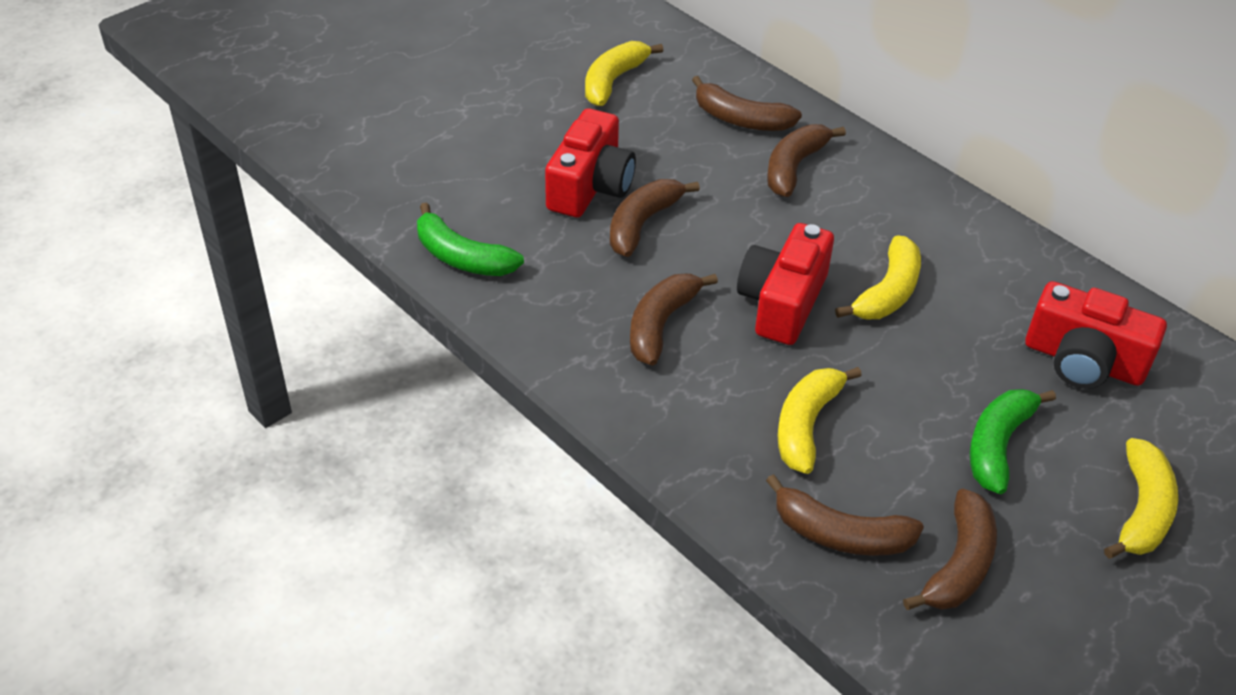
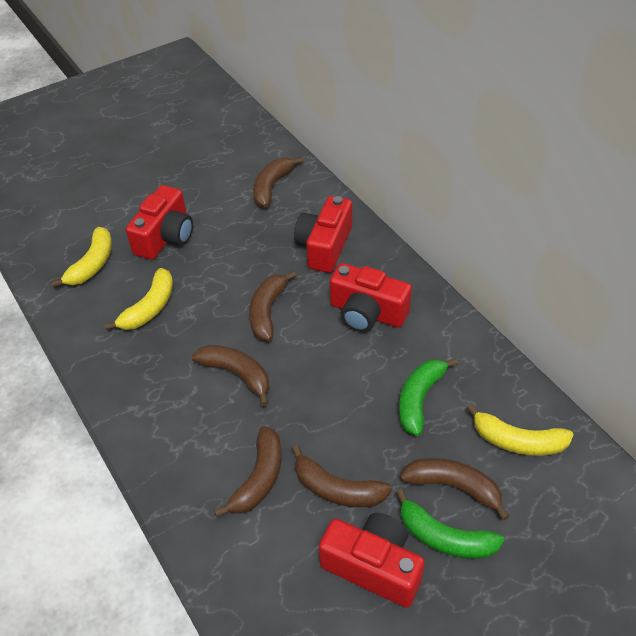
red camera: 3 -> 4
yellow banana: 4 -> 3

